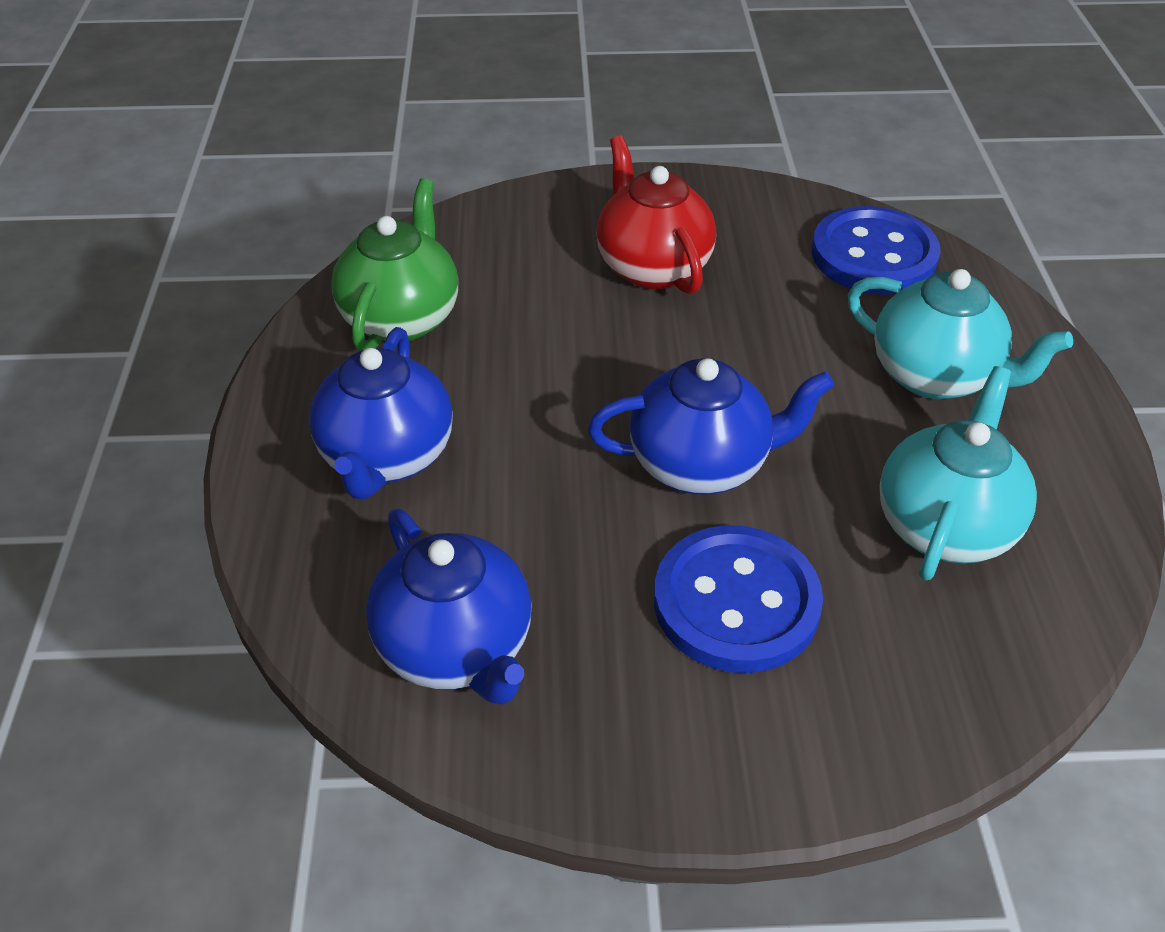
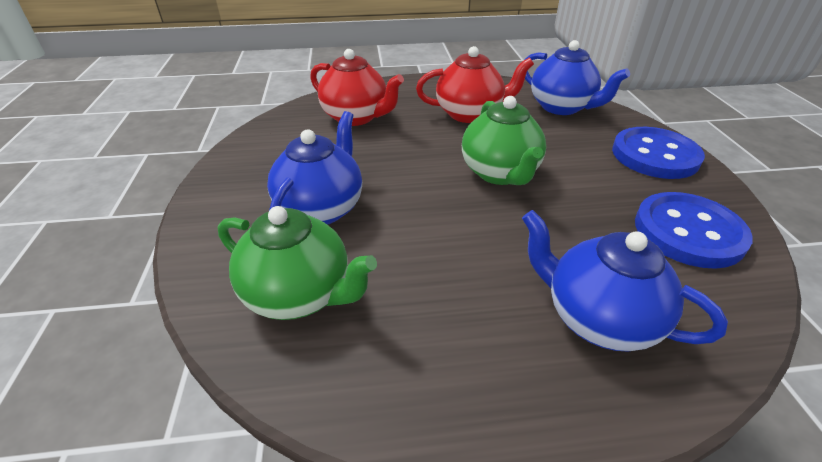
green teapot: 1 -> 2
red teapot: 1 -> 2
turquoise teapot: 2 -> 0

